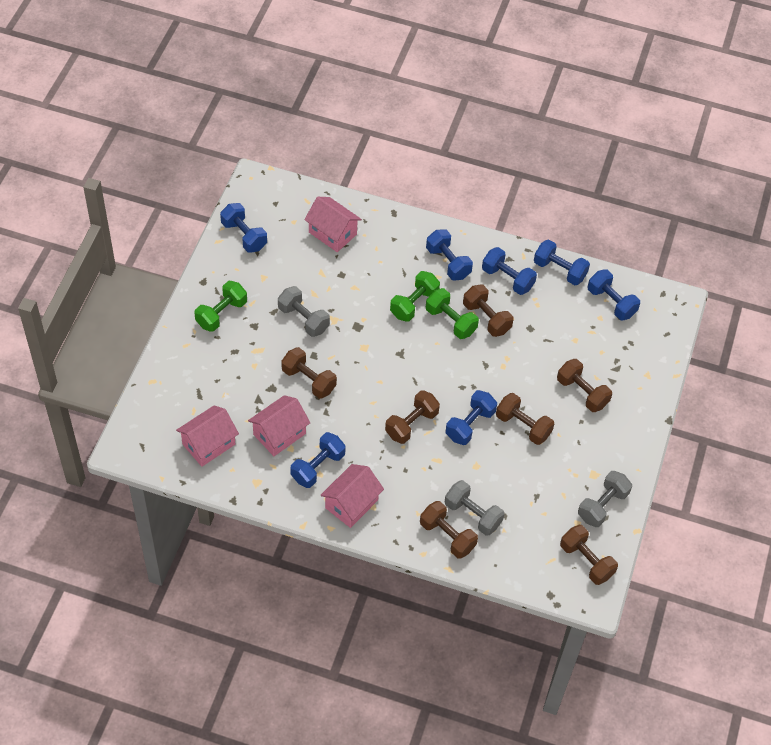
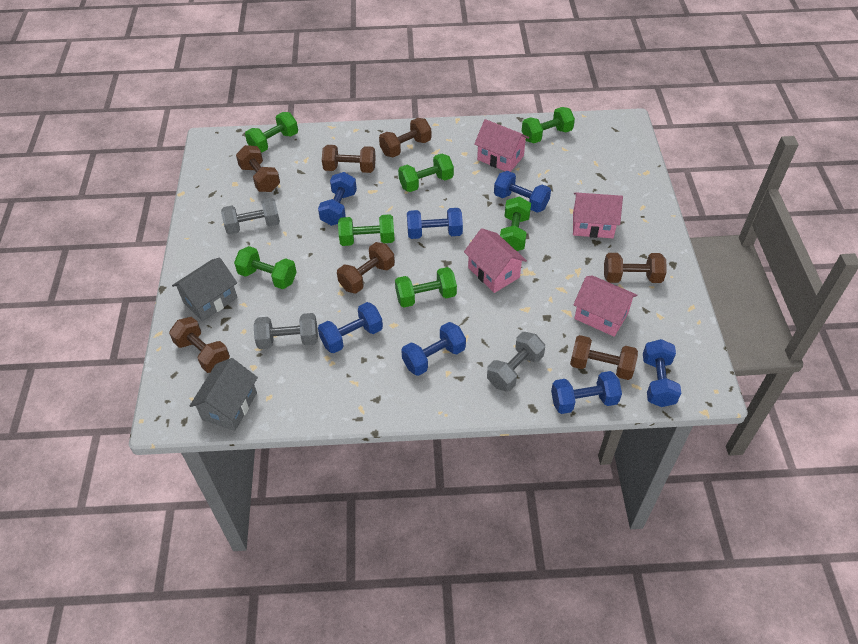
green dumbbell: 3 -> 7
grey house: 0 -> 2

